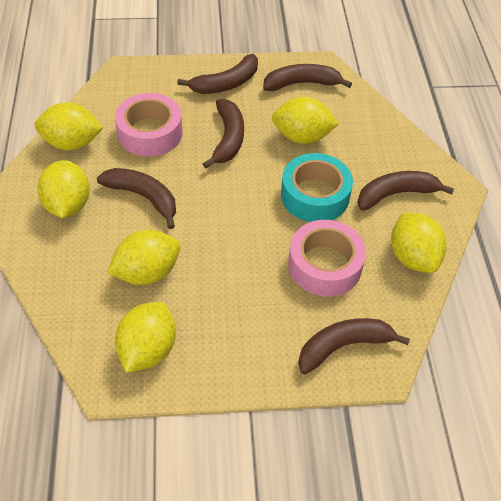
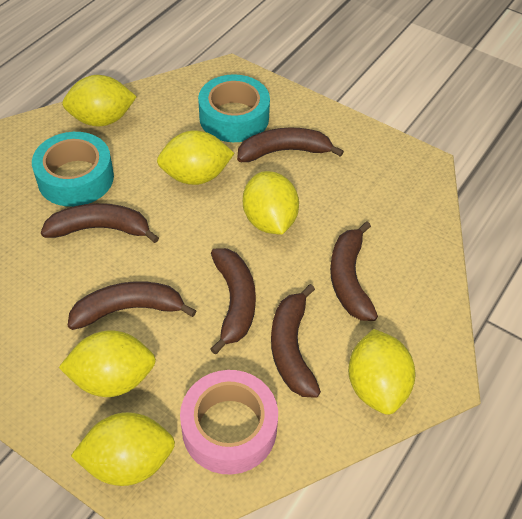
pink tape: 2 -> 1
turquoise tape: 1 -> 2

